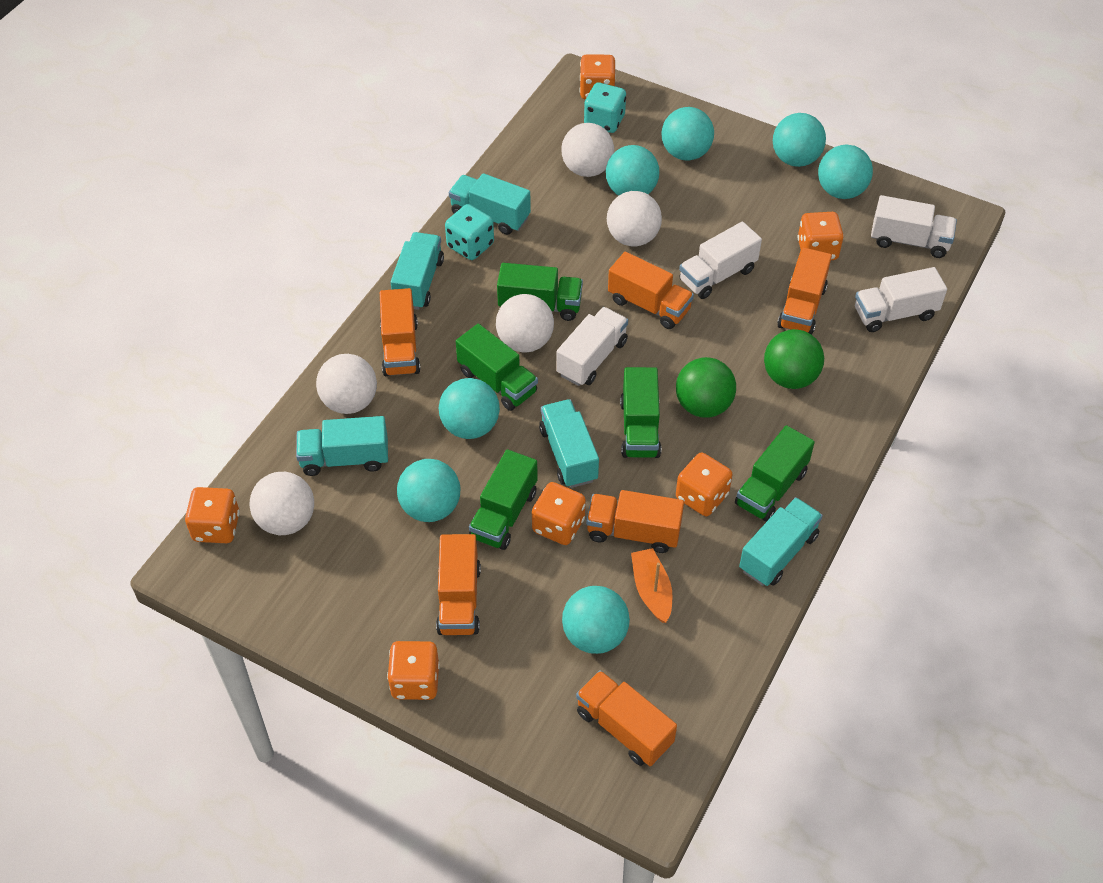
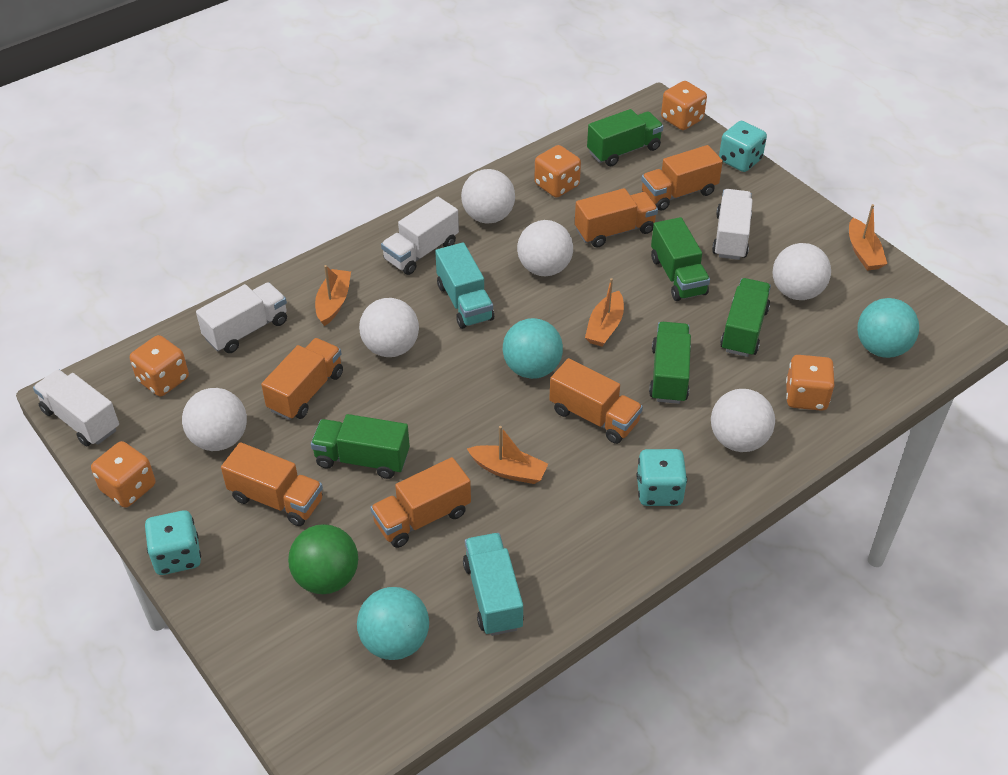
green ball: 2 -> 1
orange boat: 1 -> 4
orange dice: 6 -> 5
turquoise ball: 7 -> 3
turquoise dice: 2 -> 3
turquoise truck: 5 -> 2
white ball: 5 -> 6

